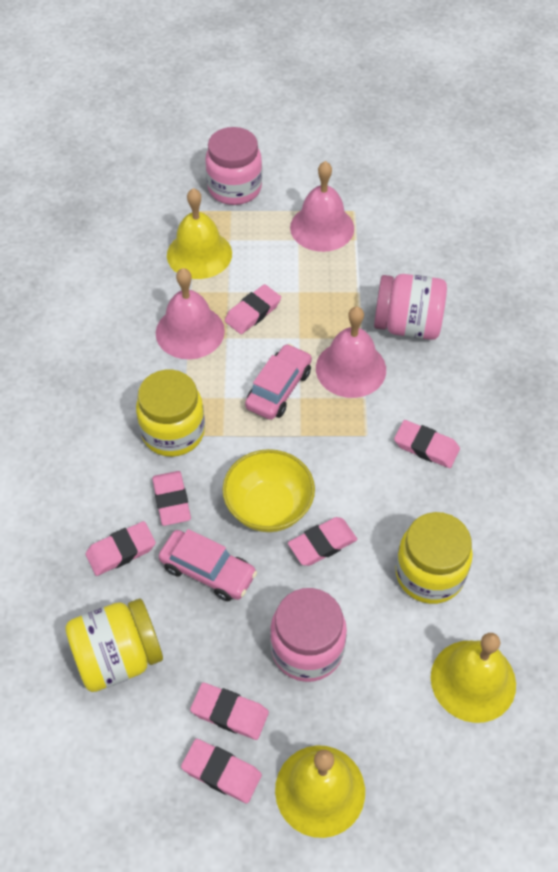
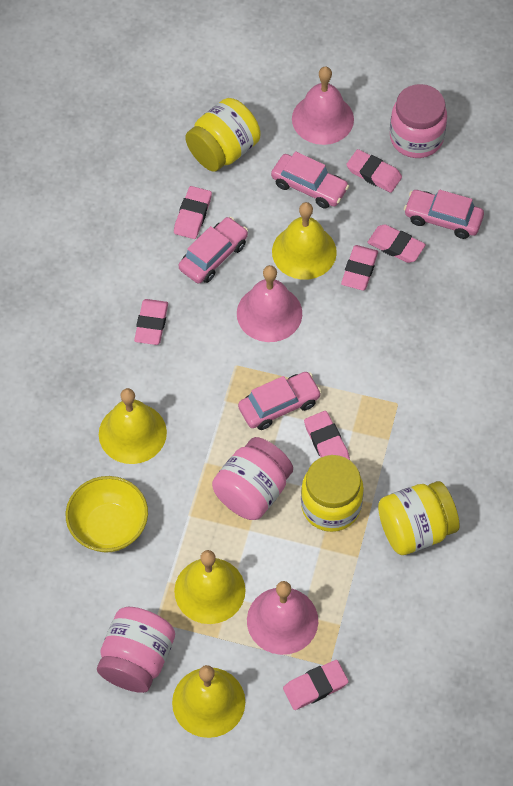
pink car: 2 -> 4
yellow bell: 3 -> 4

